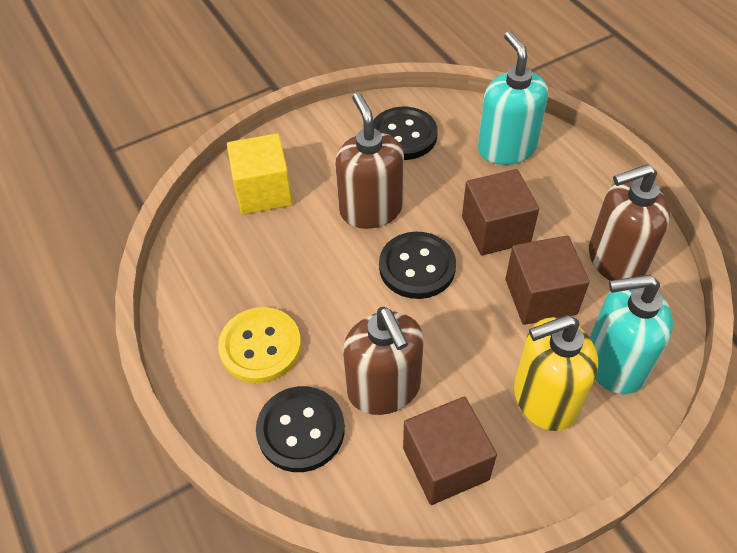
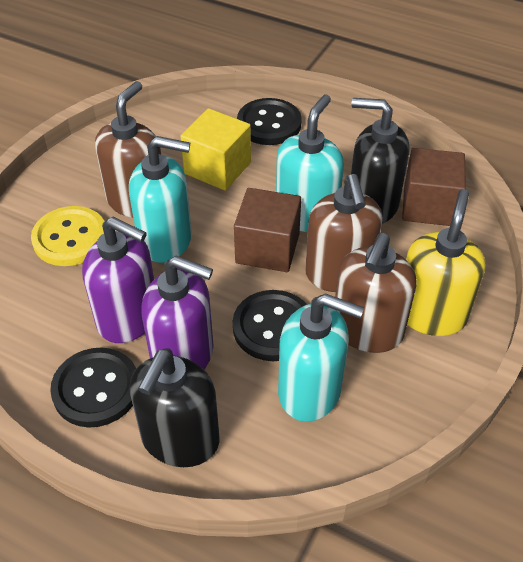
black soap dispenser: 0 -> 2
brown cube: 3 -> 2
purple soap dispenser: 0 -> 2
turquoise soap dispenser: 2 -> 3

